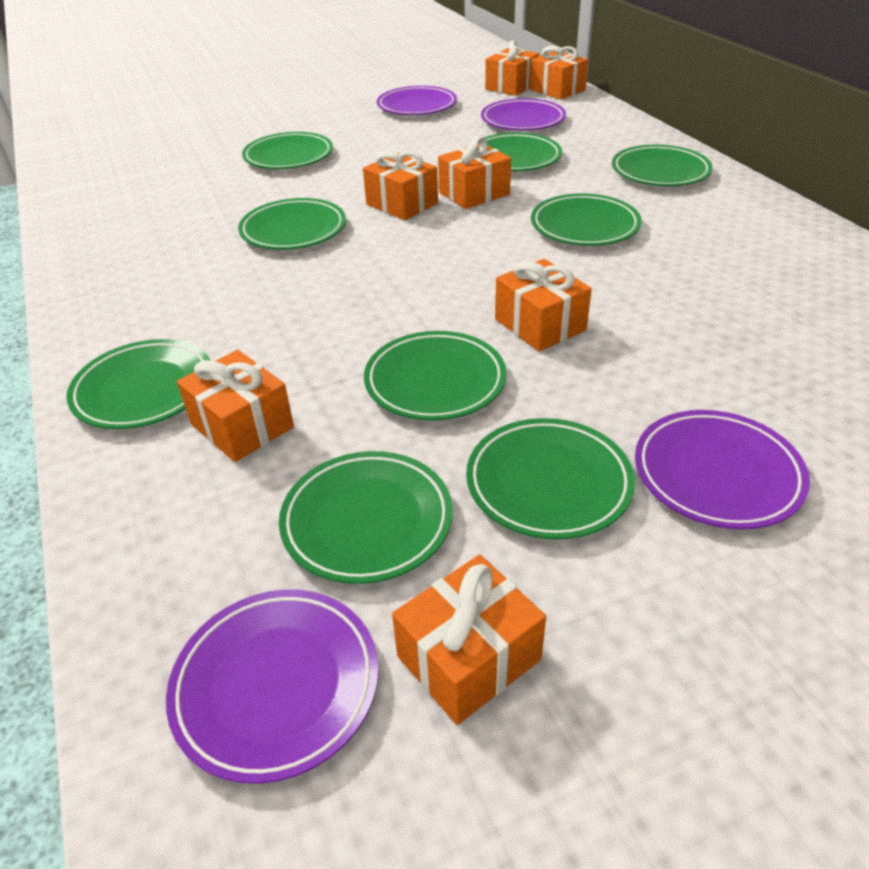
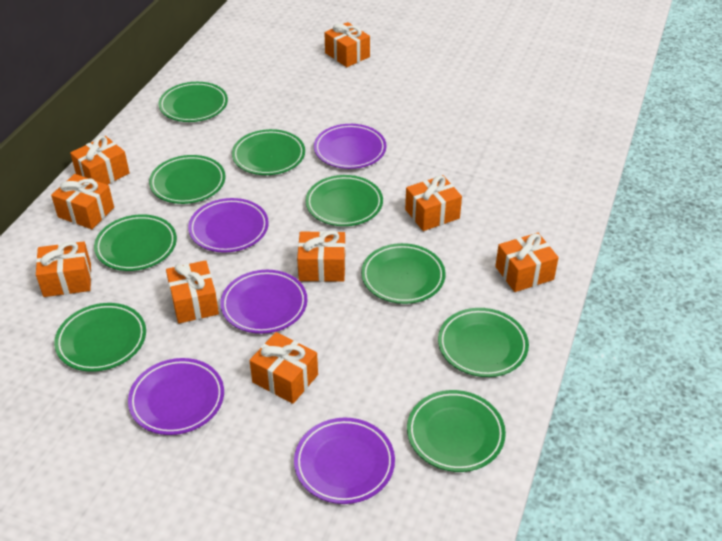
orange gift: 7 -> 9
purple plate: 4 -> 5

